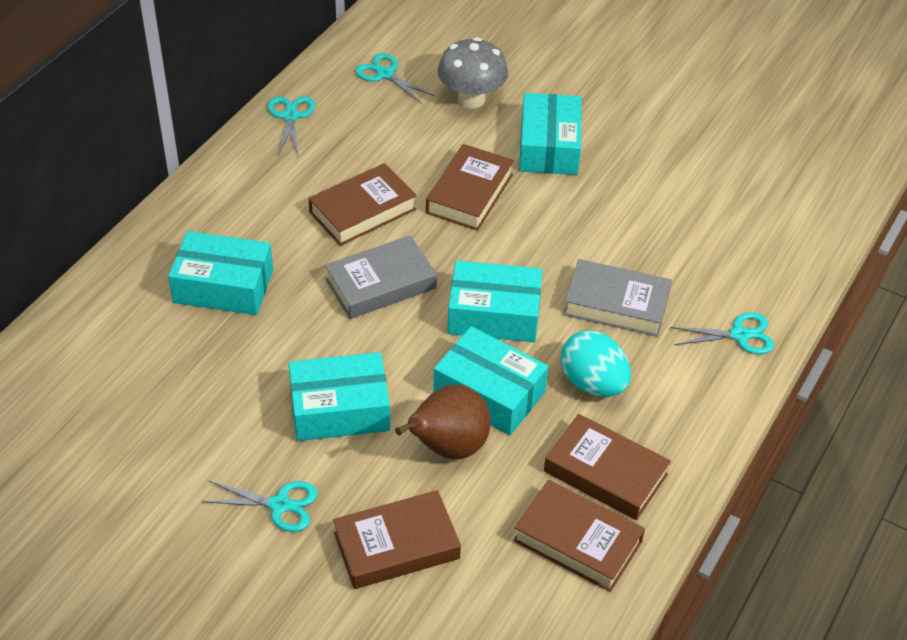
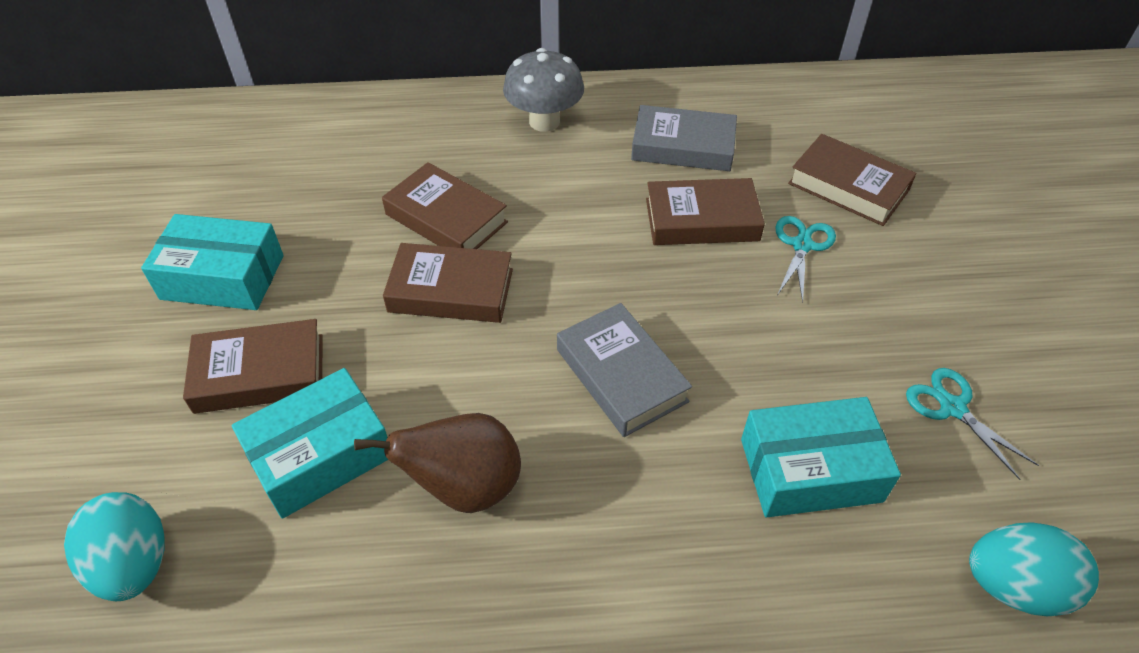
turquoise box: 5 -> 3
turquoise egg: 1 -> 2
turquoise scissors: 4 -> 2

